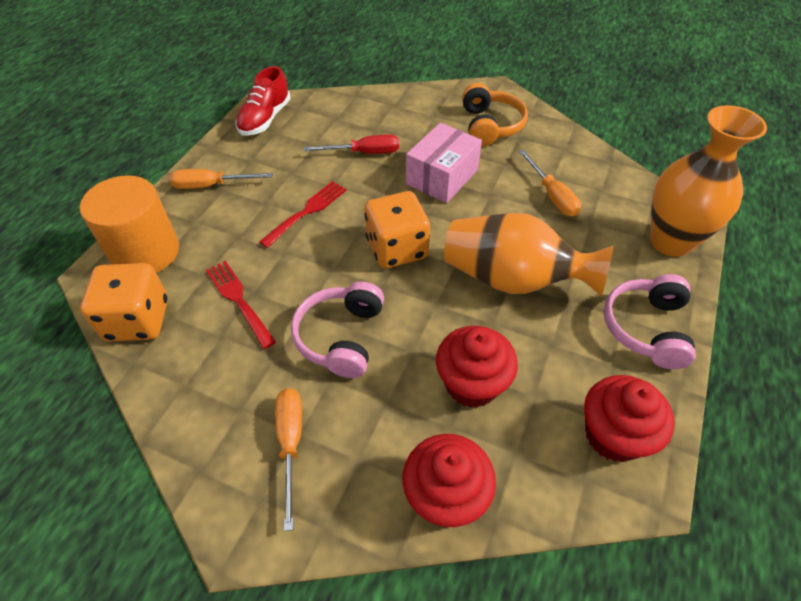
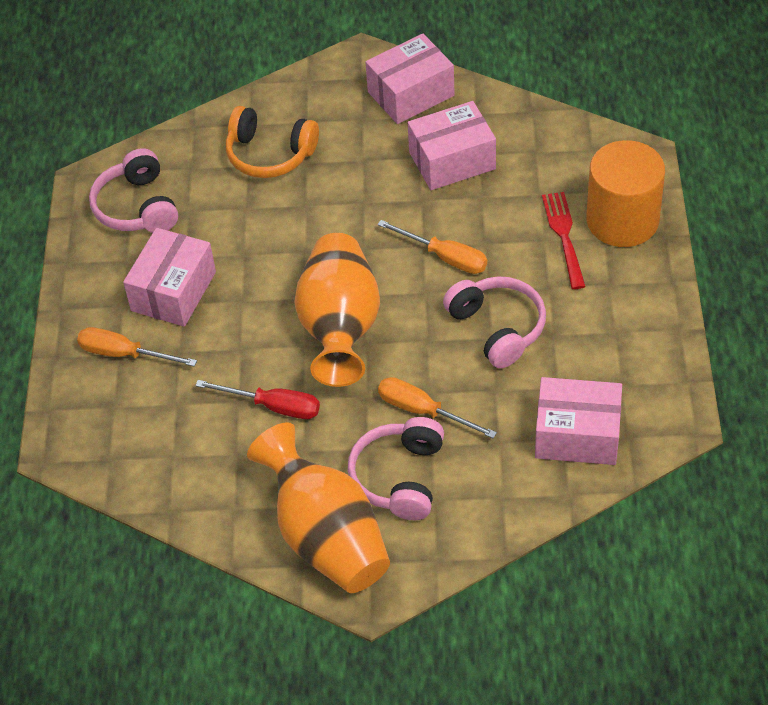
orange dice: 2 -> 0
pink box: 1 -> 4
pink headphones: 2 -> 3
red cupcake: 3 -> 0
red fork: 2 -> 1
red shoe: 1 -> 0

